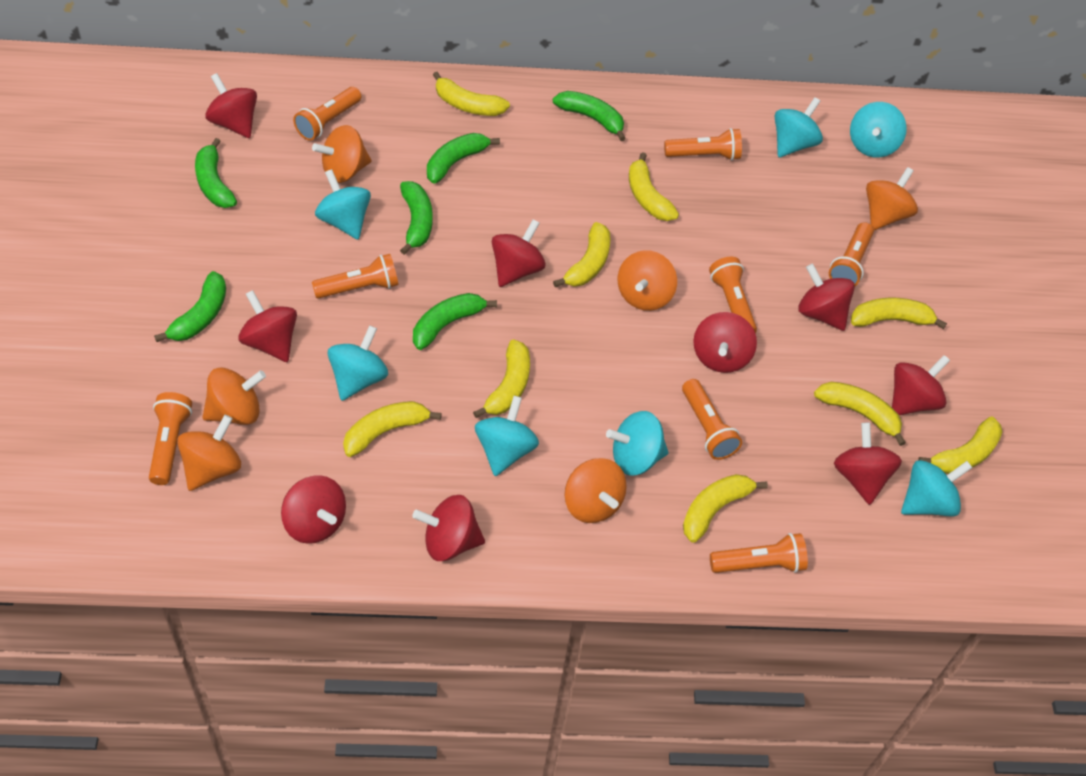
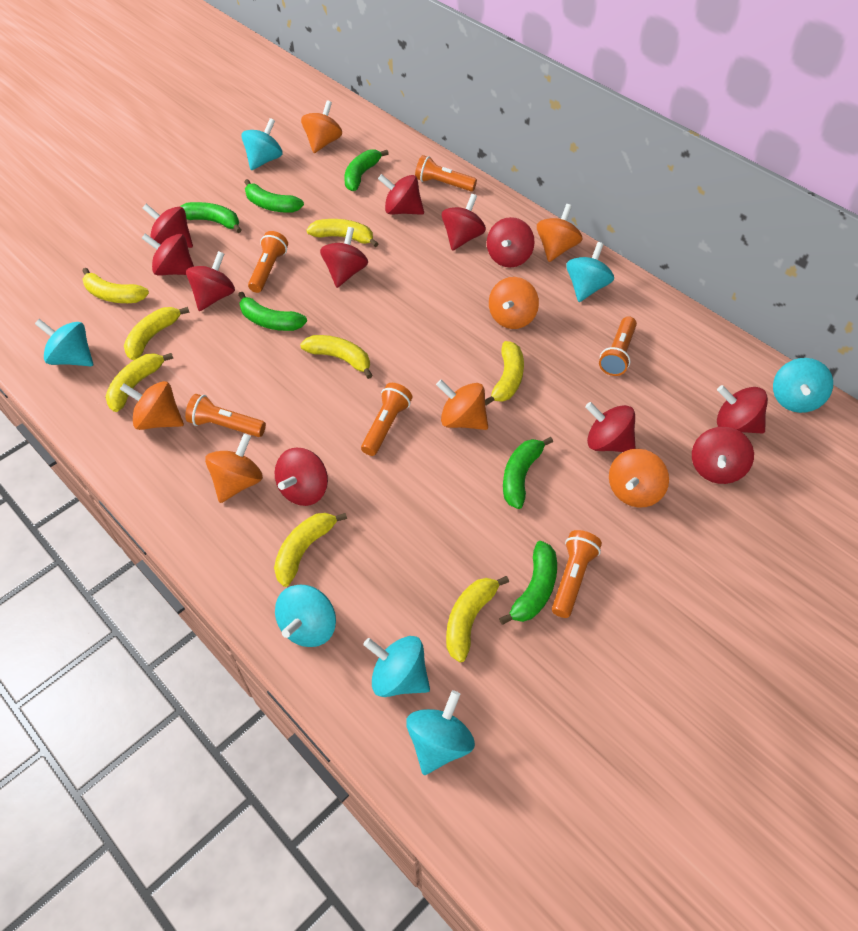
orange flashlight: 8 -> 6
orange spinning top: 6 -> 7
red spinning top: 9 -> 11
yellow banana: 9 -> 8

